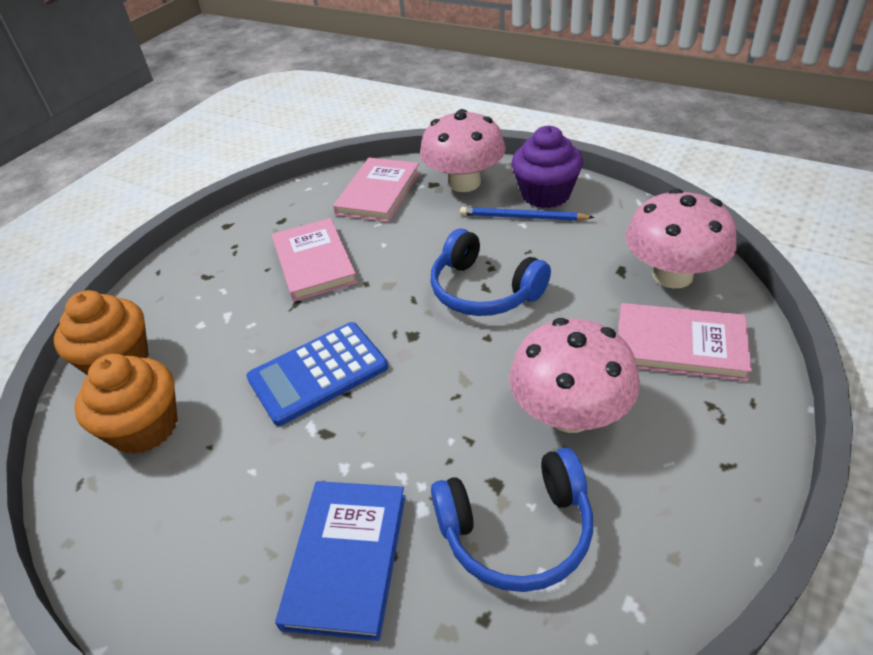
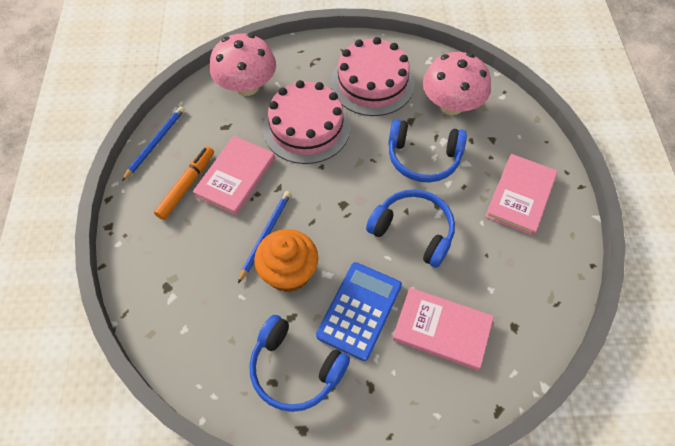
blue book: 1 -> 0
blue headphones: 2 -> 3
blue pencil: 1 -> 2
orange cupcake: 2 -> 1
orange marker: 0 -> 1
pink cake: 0 -> 2
pink mushroom: 3 -> 2
purple cupcake: 1 -> 0

